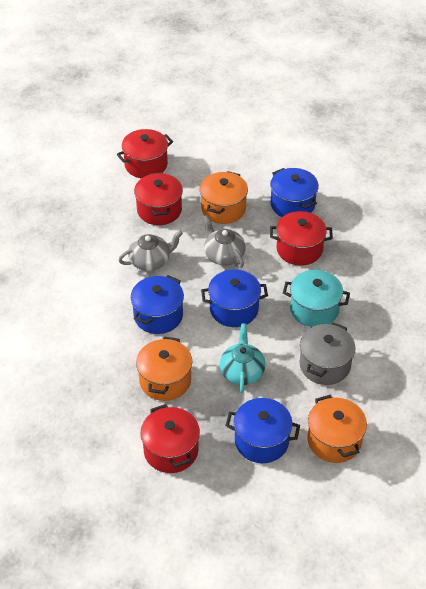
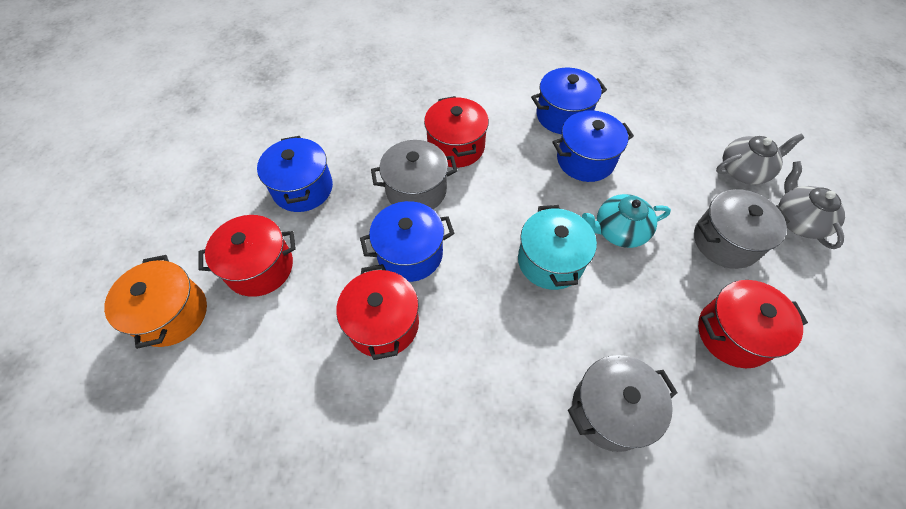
grey pot: 1 -> 3
orange pot: 3 -> 1

